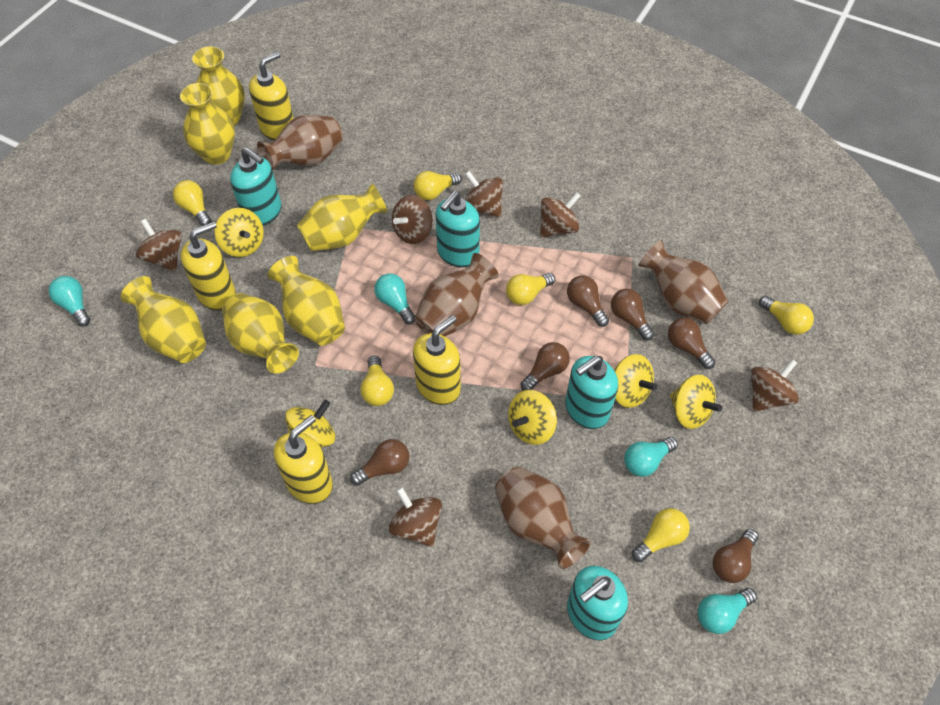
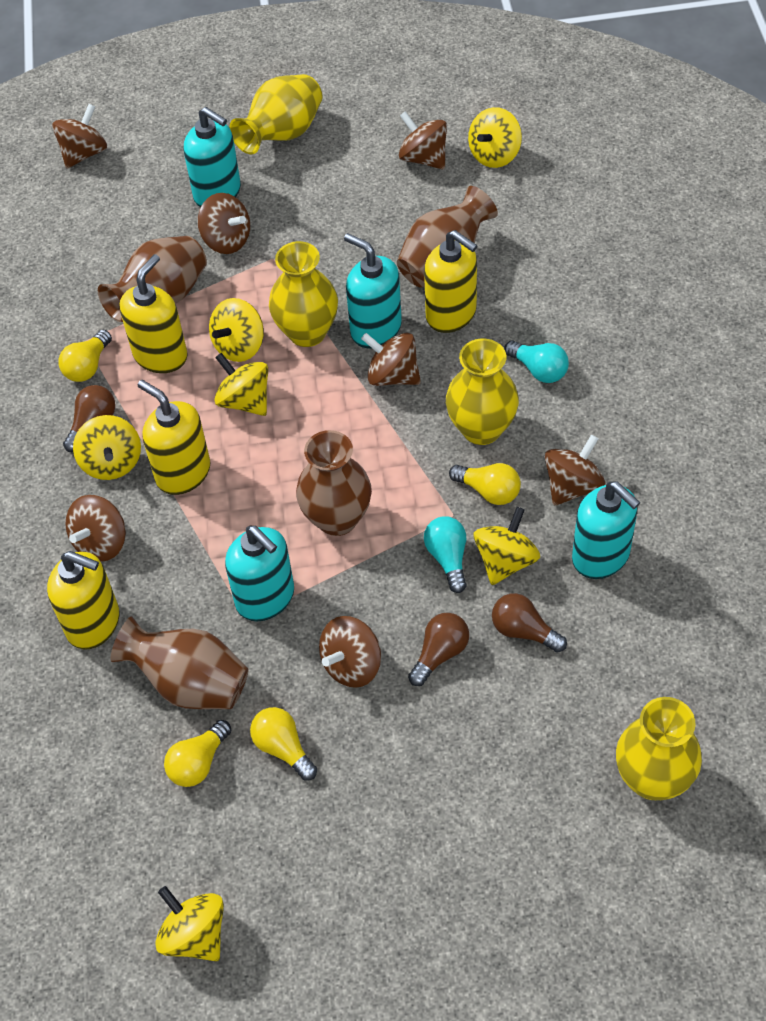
brown light bulb: 6 -> 3
brown spinning top: 6 -> 7
turquoise light bulb: 4 -> 2
yellow light bulb: 6 -> 4
yellow spinning top: 5 -> 6
yellow vase: 6 -> 4

